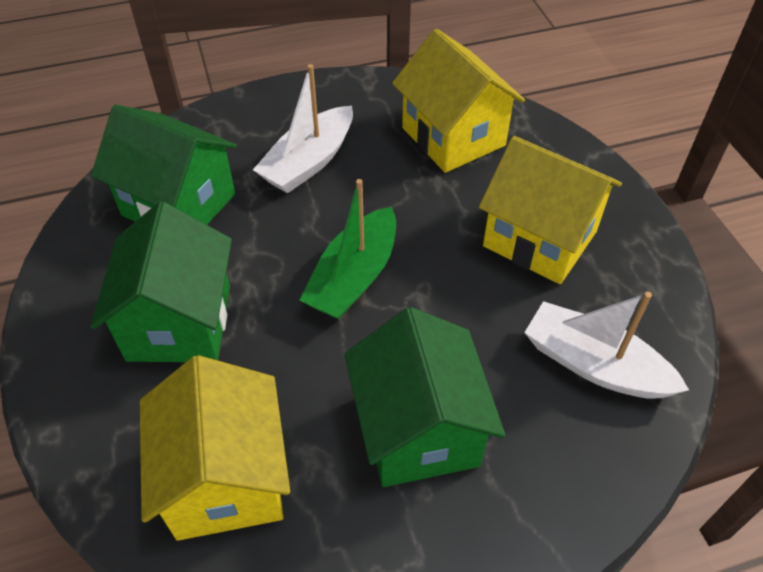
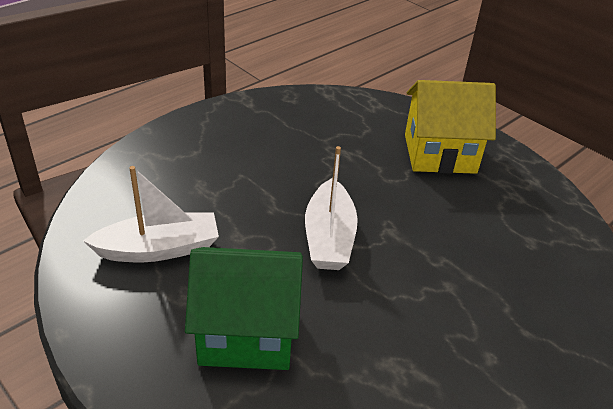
green boat: 1 -> 0
green house: 3 -> 1
yellow house: 3 -> 1

